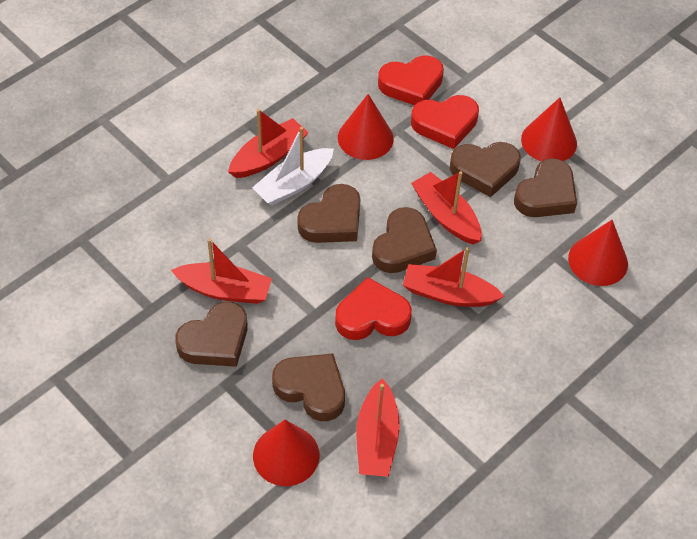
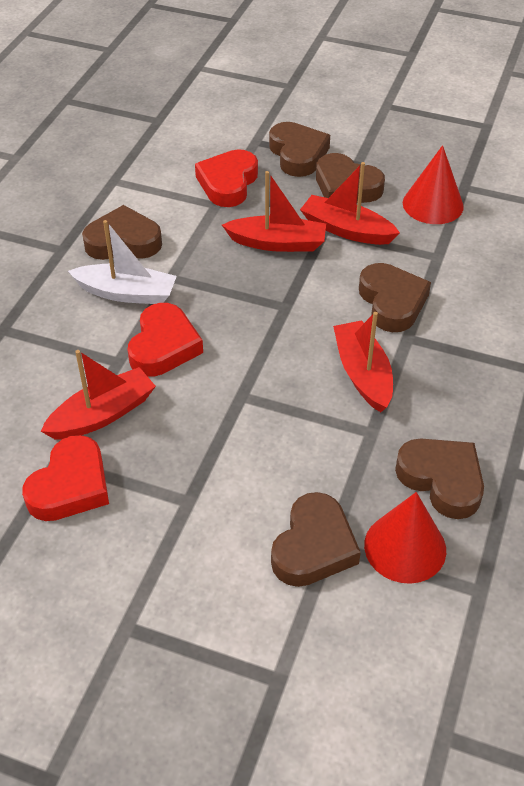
red boat: 5 -> 4
red cone: 4 -> 2

